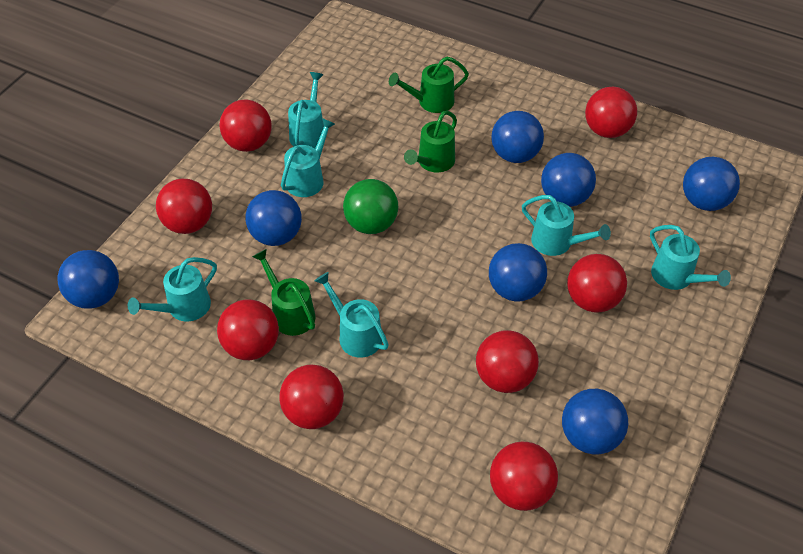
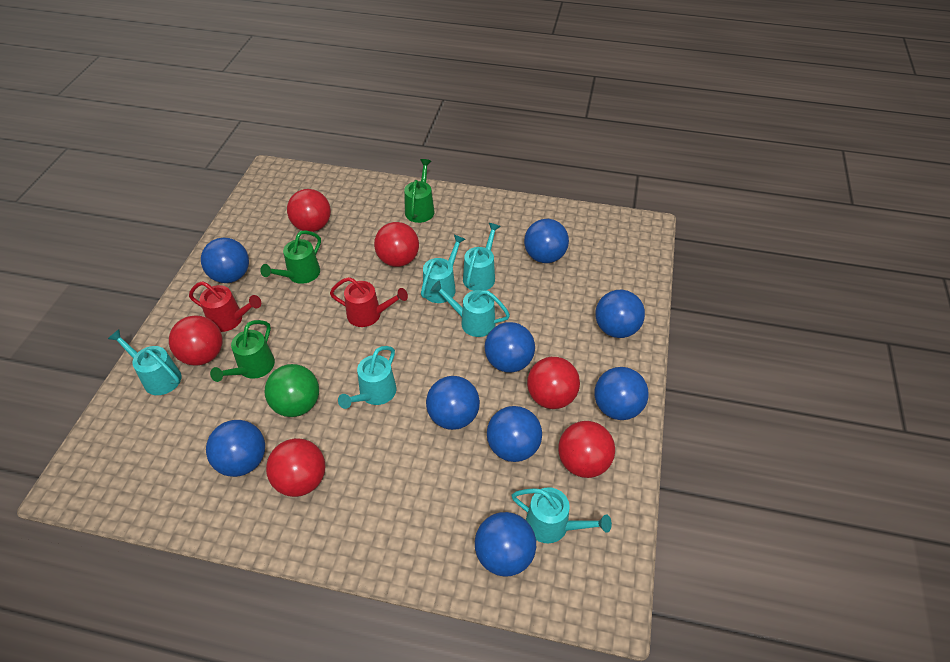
blue ball: 7 -> 9
red ball: 8 -> 6
red watering can: 0 -> 2

